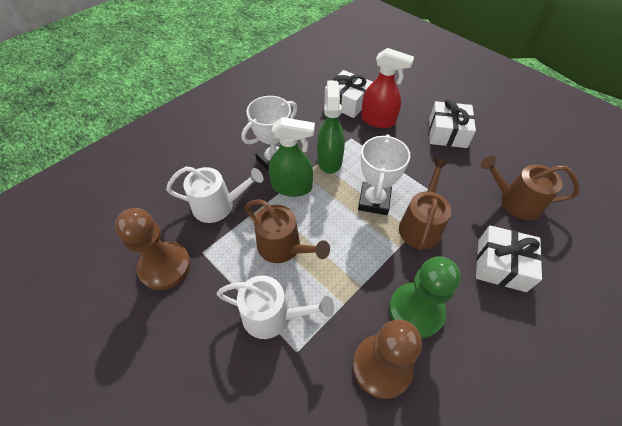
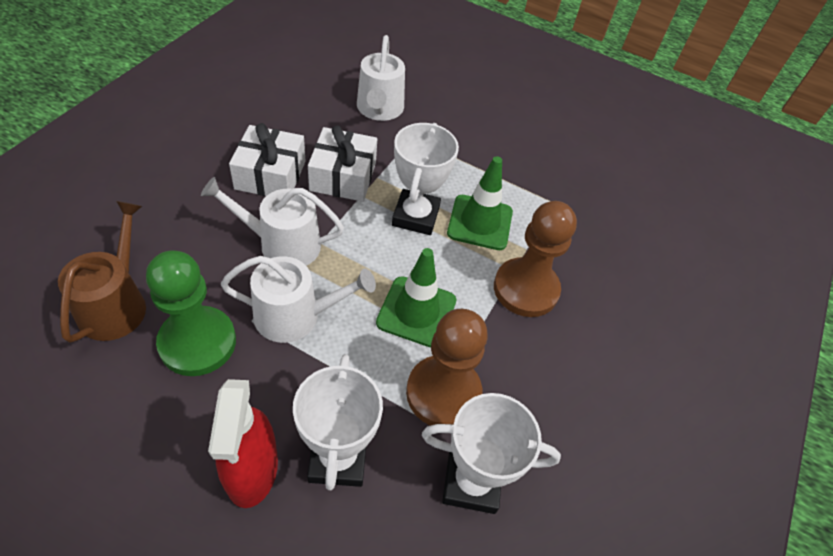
brown watering can: 3 -> 1
green spray bottle: 2 -> 0
green traffic cone: 0 -> 2
white gift: 3 -> 2
white trophy: 2 -> 3
white watering can: 2 -> 3

